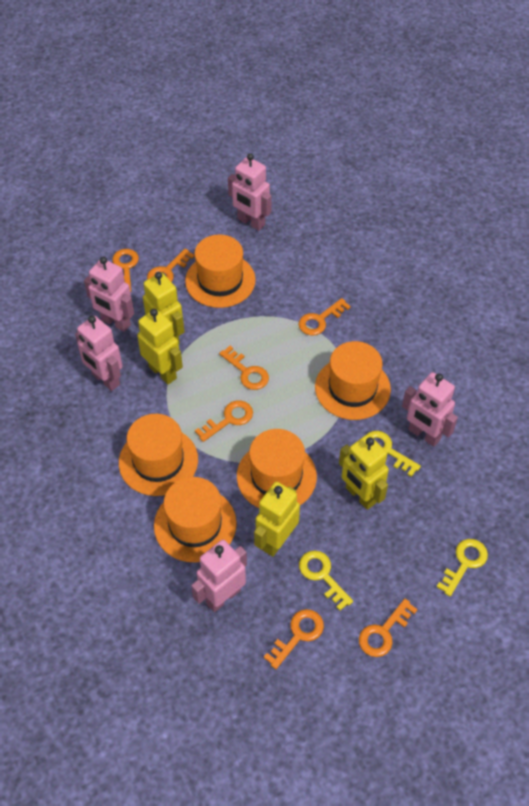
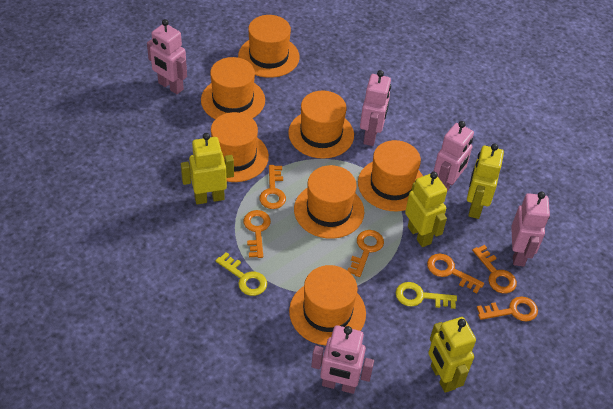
orange hat: 5 -> 7
orange key: 7 -> 6
yellow key: 3 -> 2

